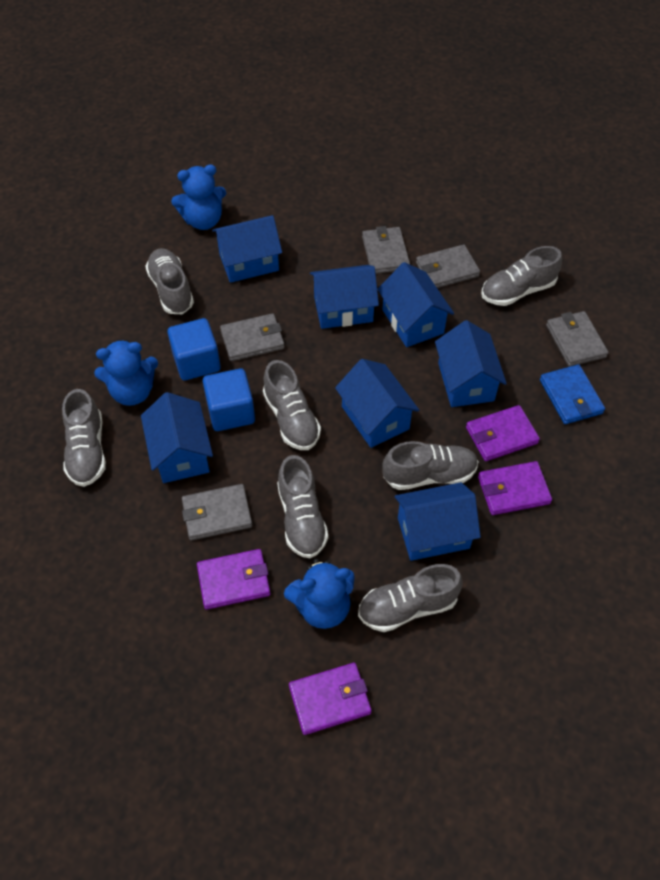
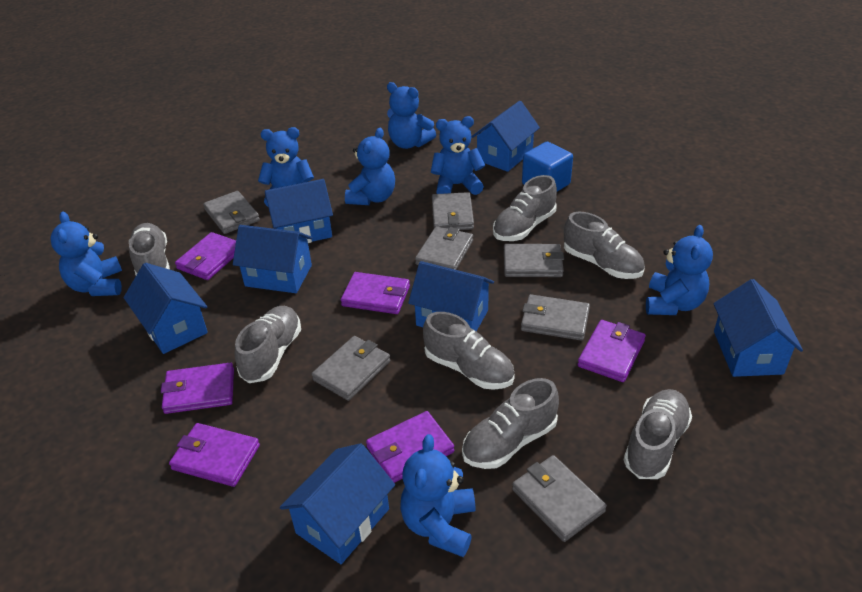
blue cube: 2 -> 1
blue teddy bear: 3 -> 7
blue wallet: 1 -> 0
grey wallet: 5 -> 7
purple wallet: 4 -> 6

